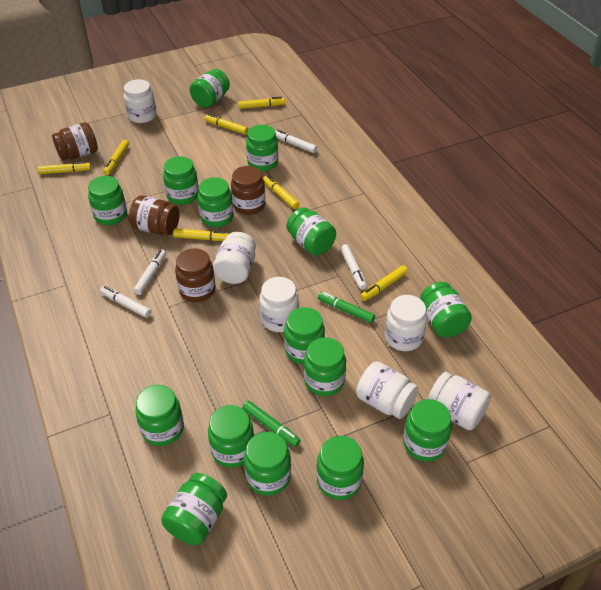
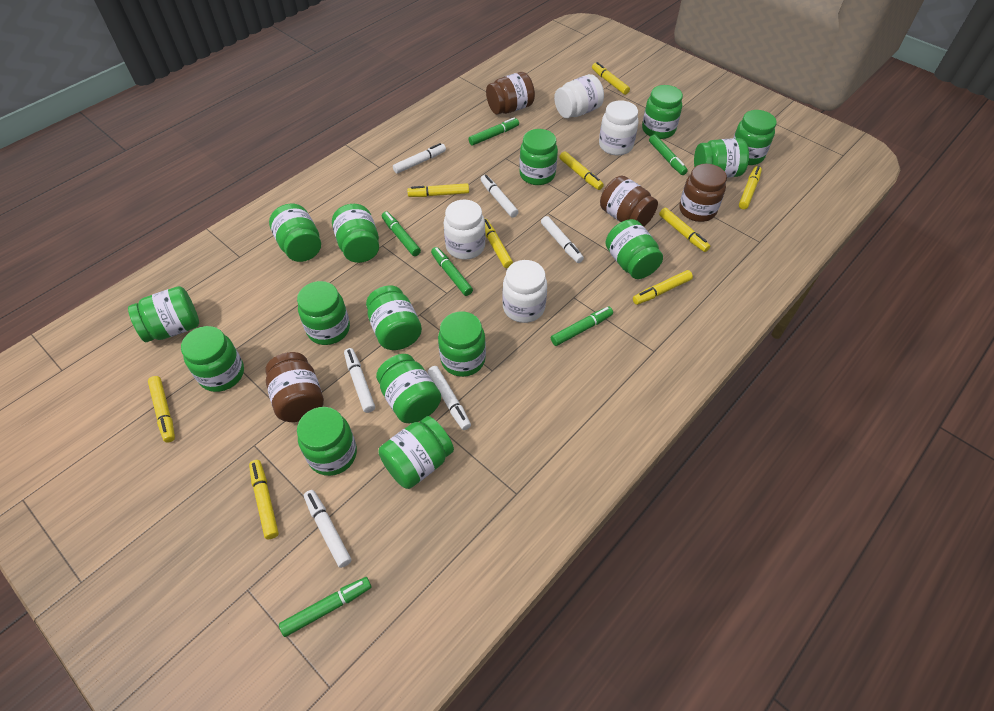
green marker: 2 -> 6
white jar: 6 -> 4
white marker: 4 -> 6
yellow marker: 7 -> 9

